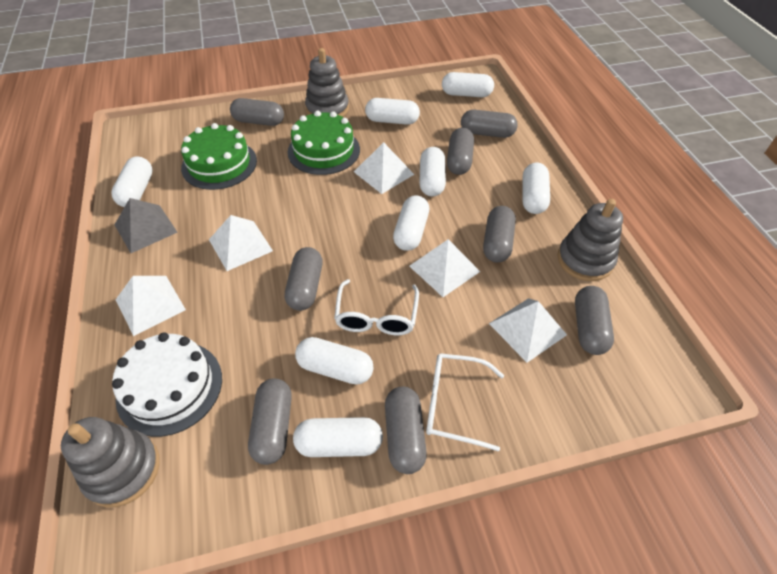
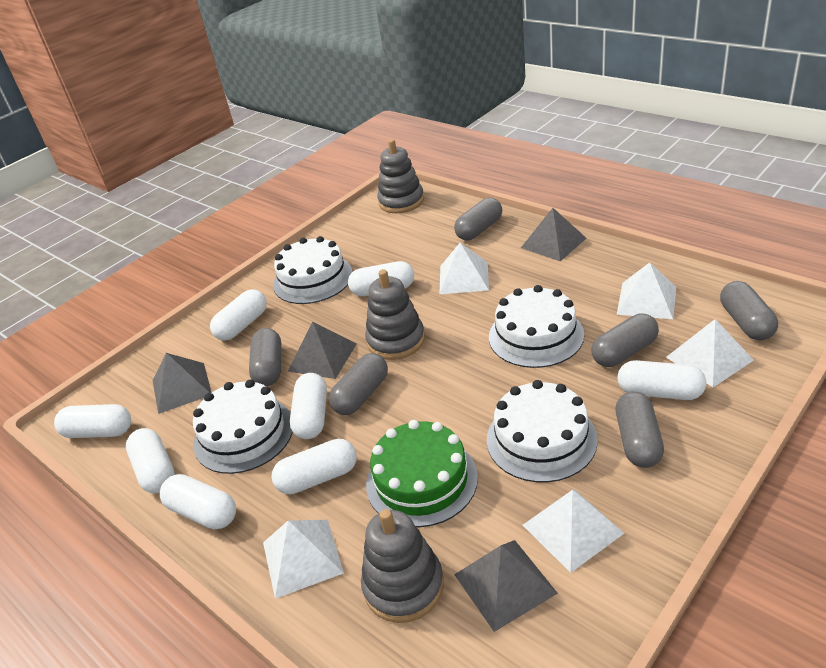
green cake: 2 -> 1
grey capsule: 8 -> 6
grey pyramid: 1 -> 4
white cake: 1 -> 4
white glasses: 2 -> 0

